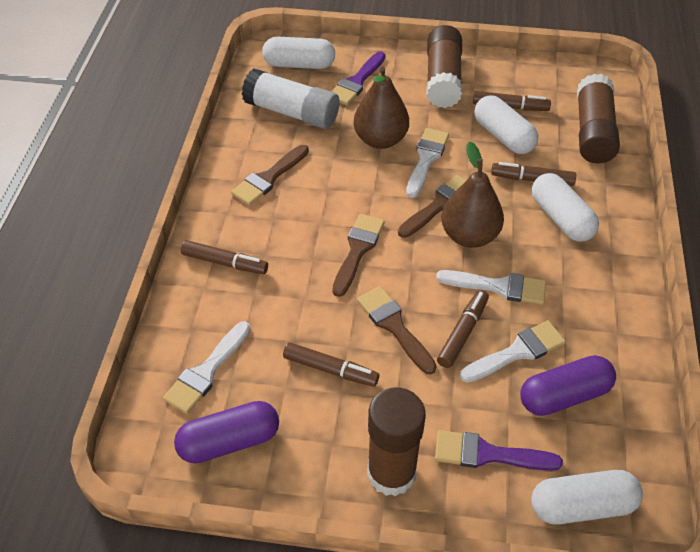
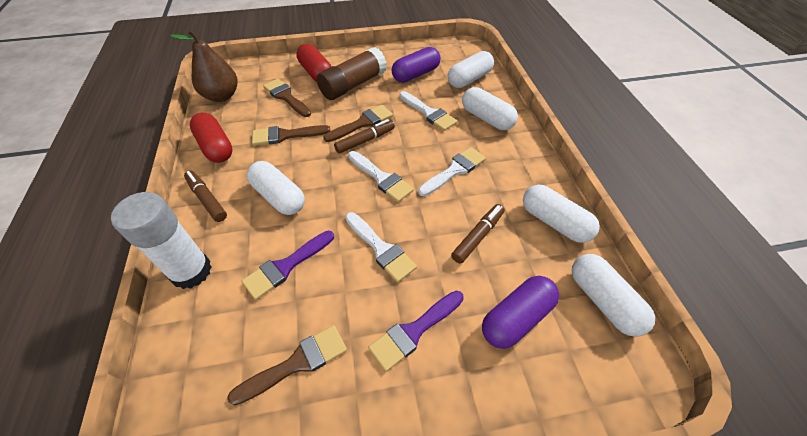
brown glue stick: 3 -> 1
brown marker: 5 -> 3
brown pear: 2 -> 1
red capsule: 0 -> 2
white capsule: 4 -> 5

